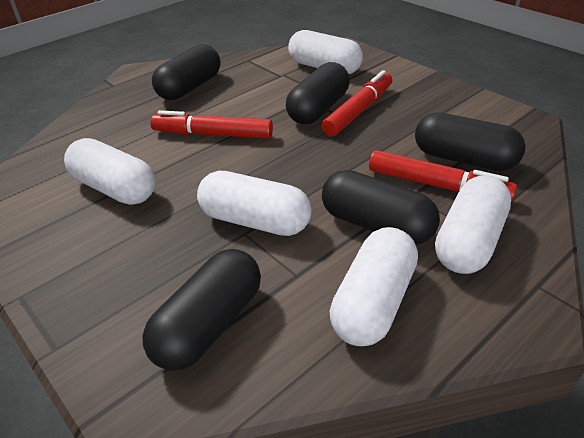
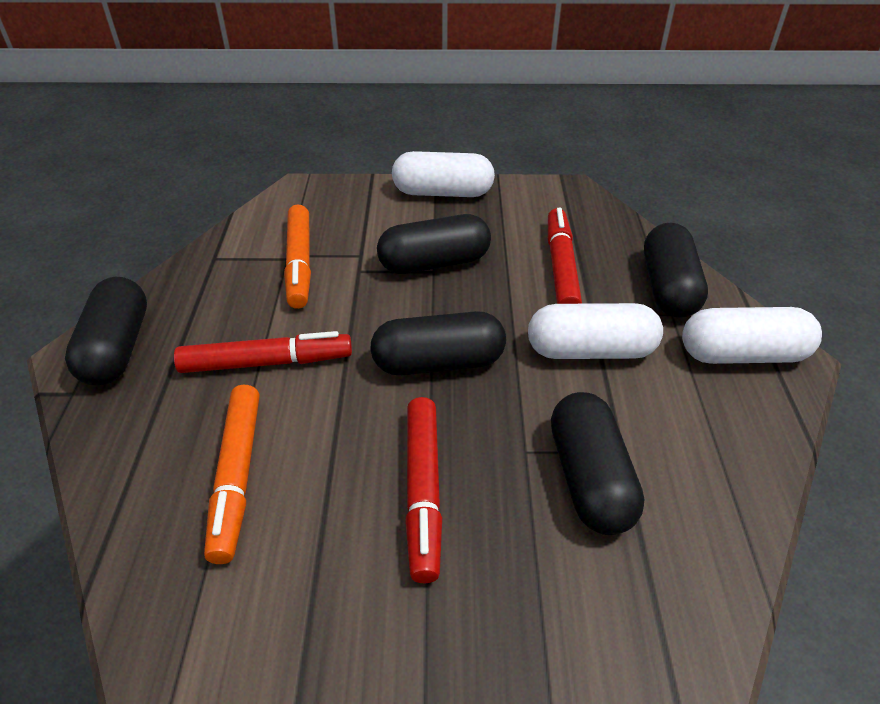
orange marker: 0 -> 2
white capsule: 5 -> 3

